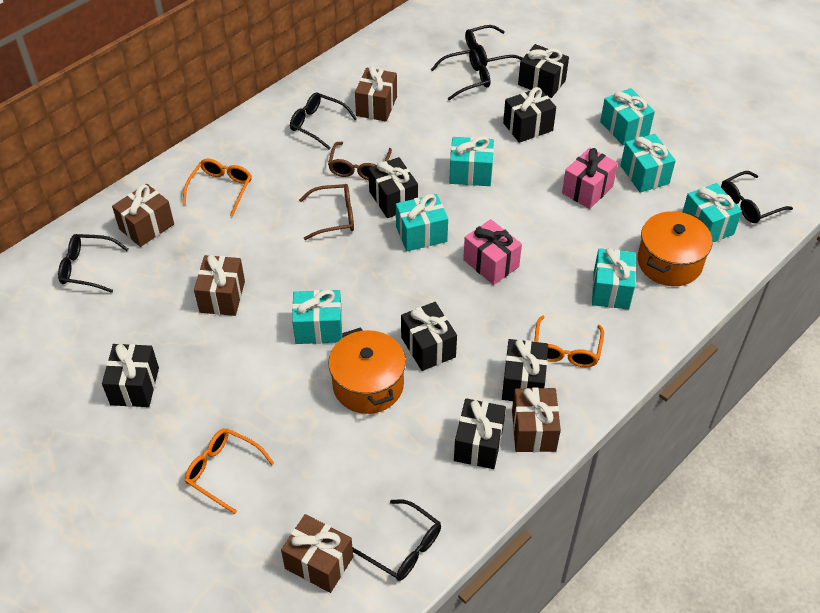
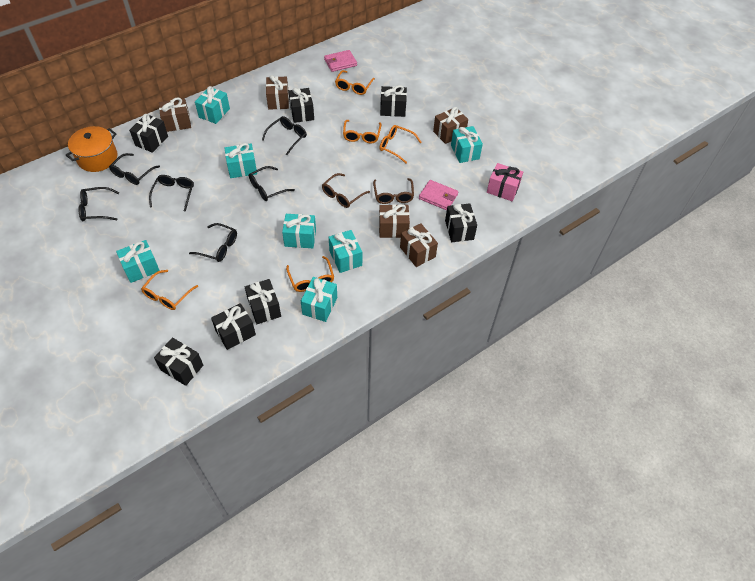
orange glasses: 3 -> 5
orange pot: 2 -> 1
pink gift: 2 -> 1
pink wallet: 0 -> 2

